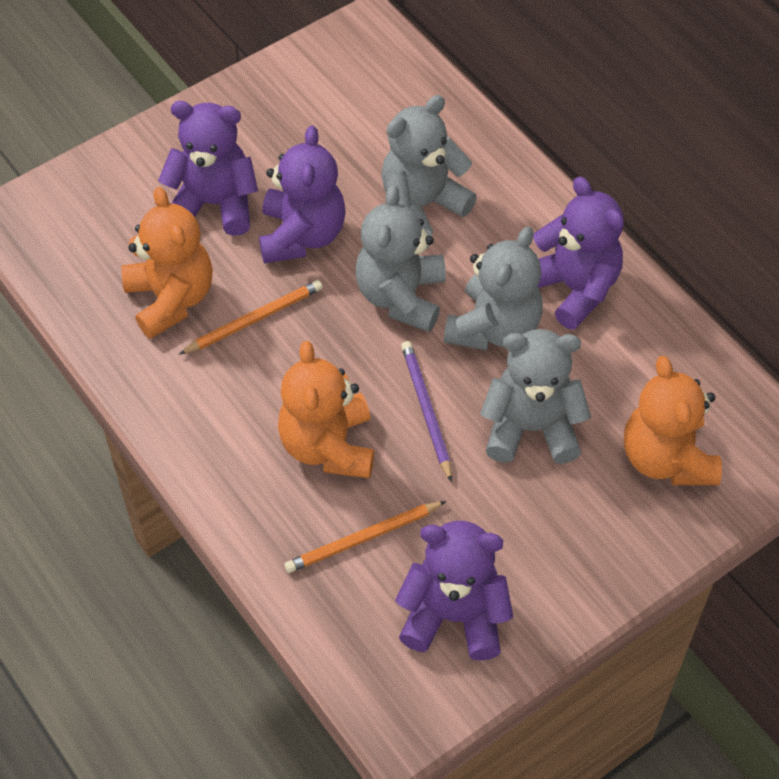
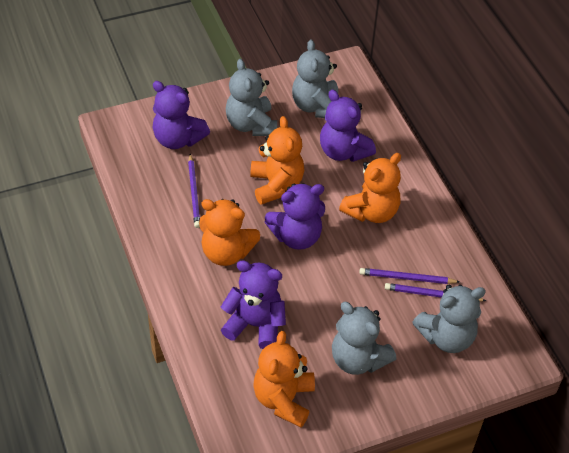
orange pencil: 2 -> 0
orange teddy bear: 3 -> 4
purple pencil: 1 -> 3

